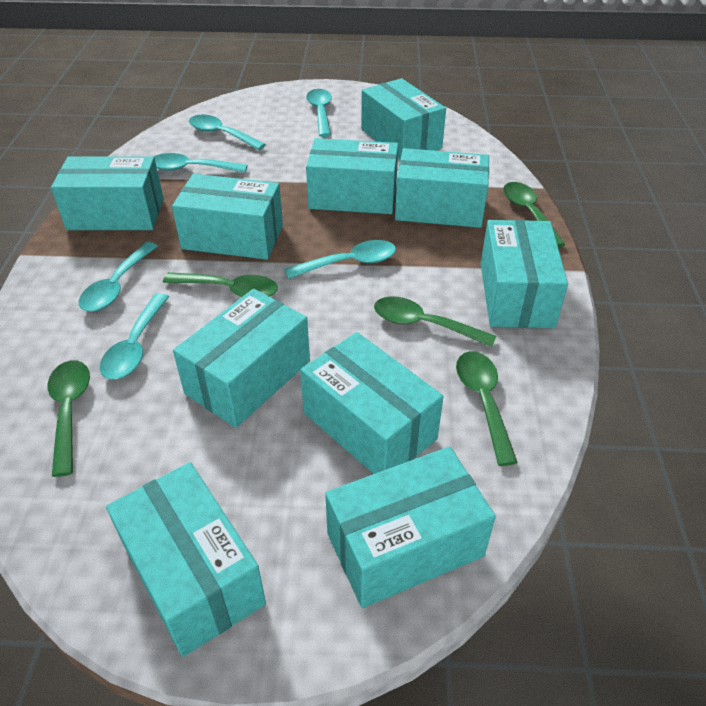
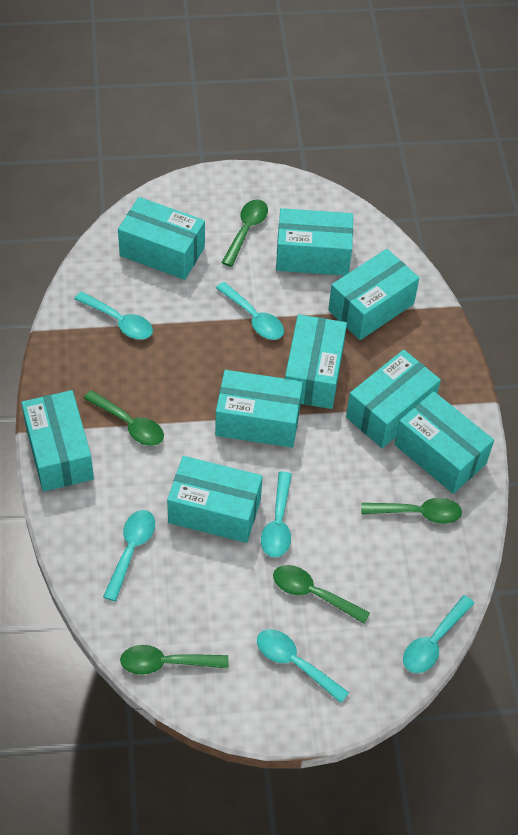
turquoise box: 10 -> 9

